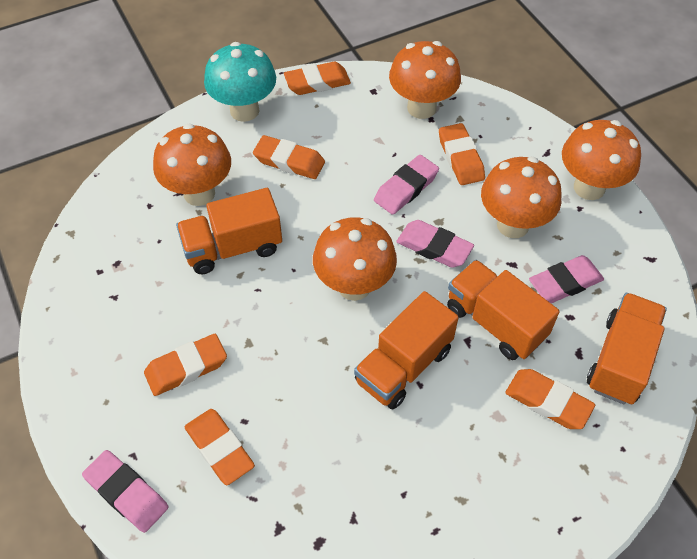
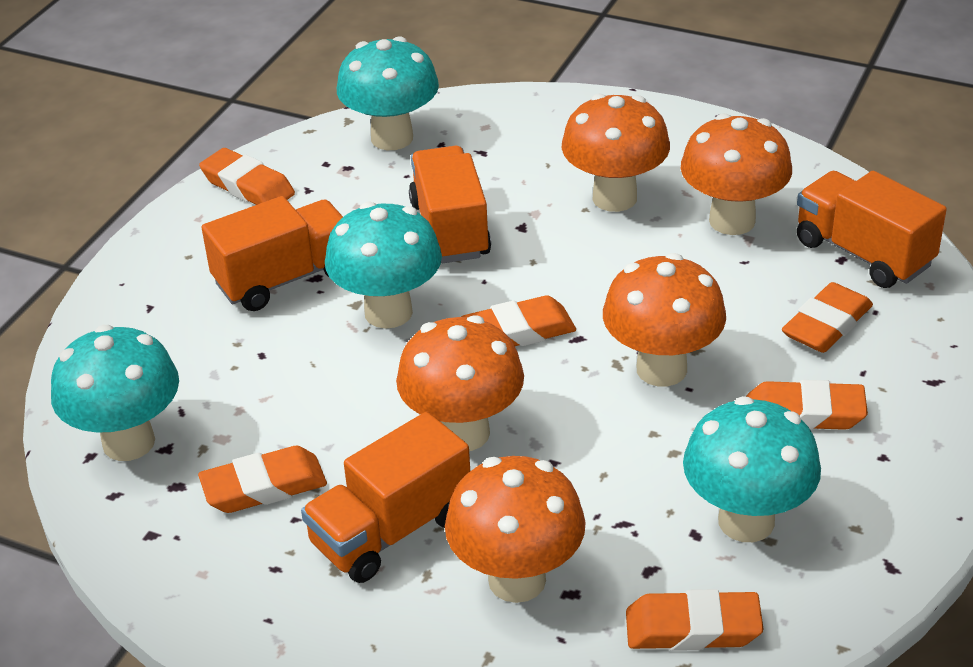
pink eraser: 4 -> 0
turquoise mushroom: 1 -> 4

